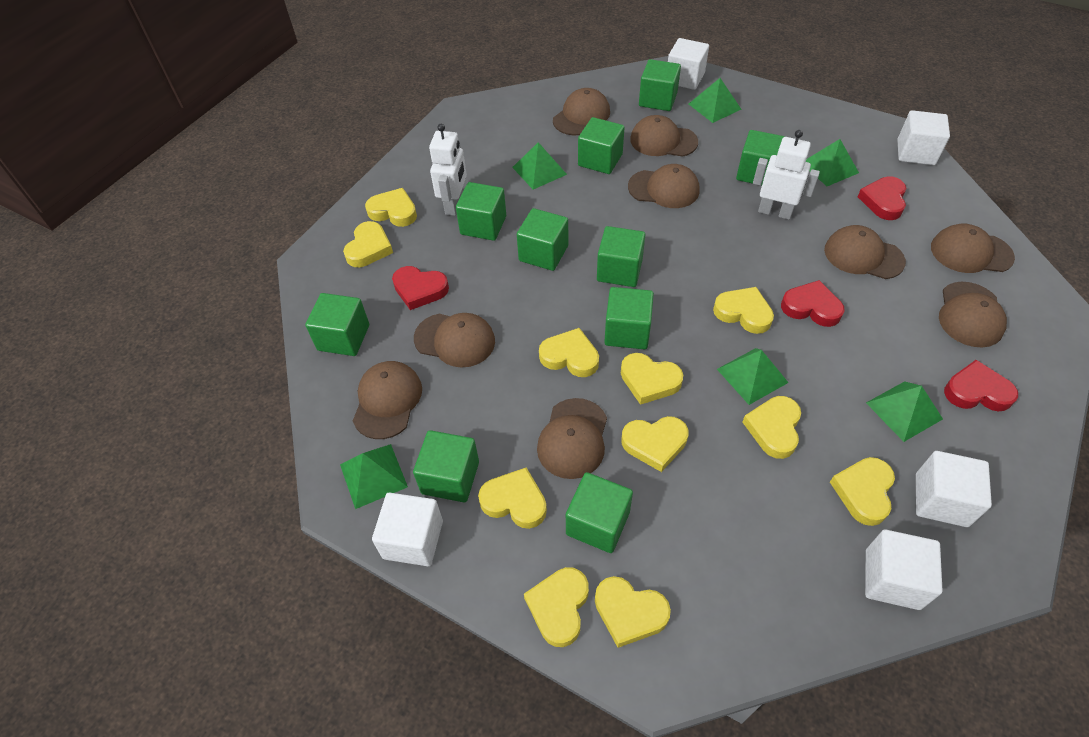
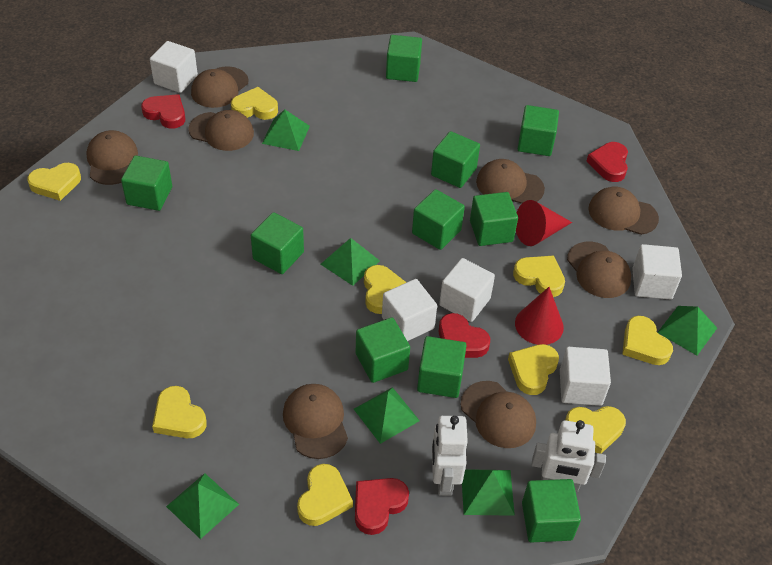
brown cap: 9 -> 8
red cone: 0 -> 2
yellow heart: 11 -> 9

